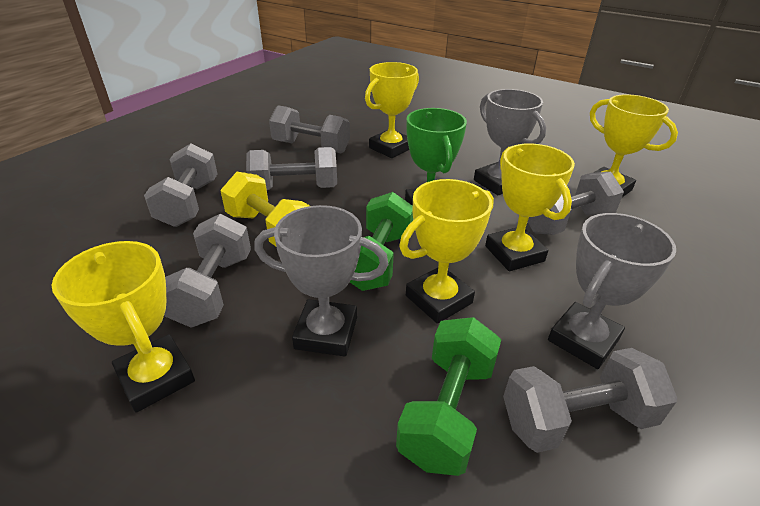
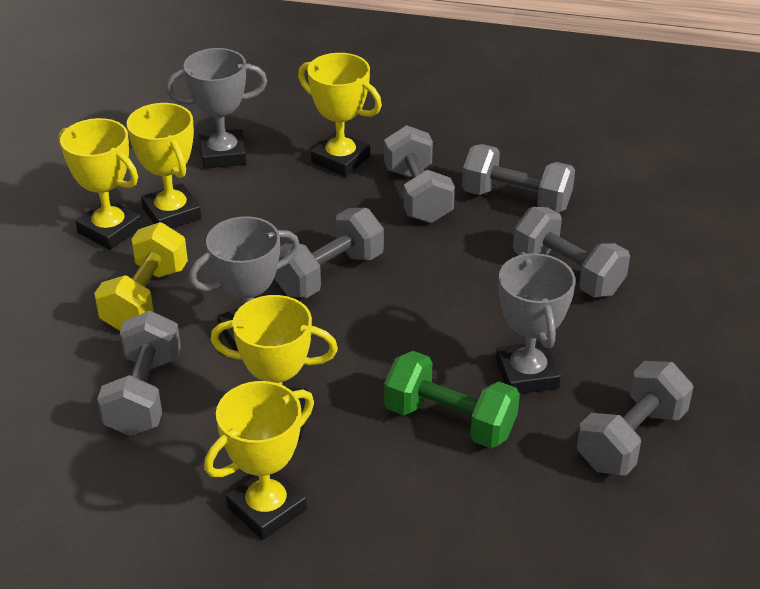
green dumbbell: 2 -> 1
green trophy: 1 -> 0

